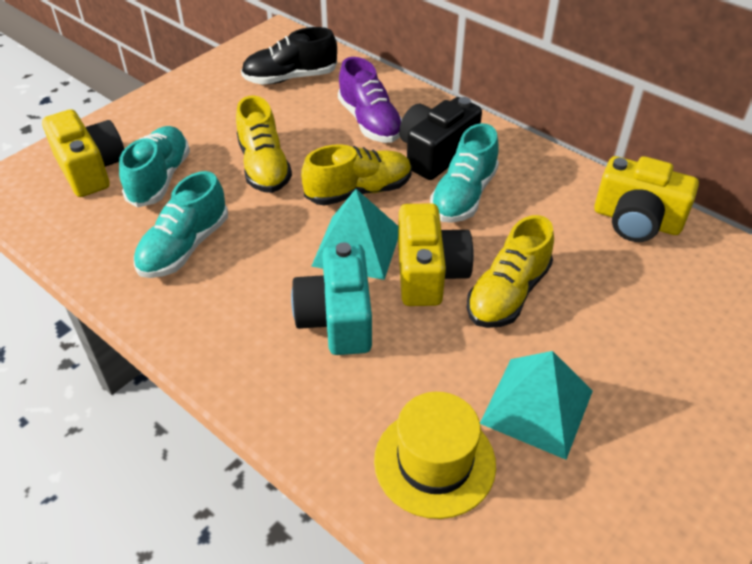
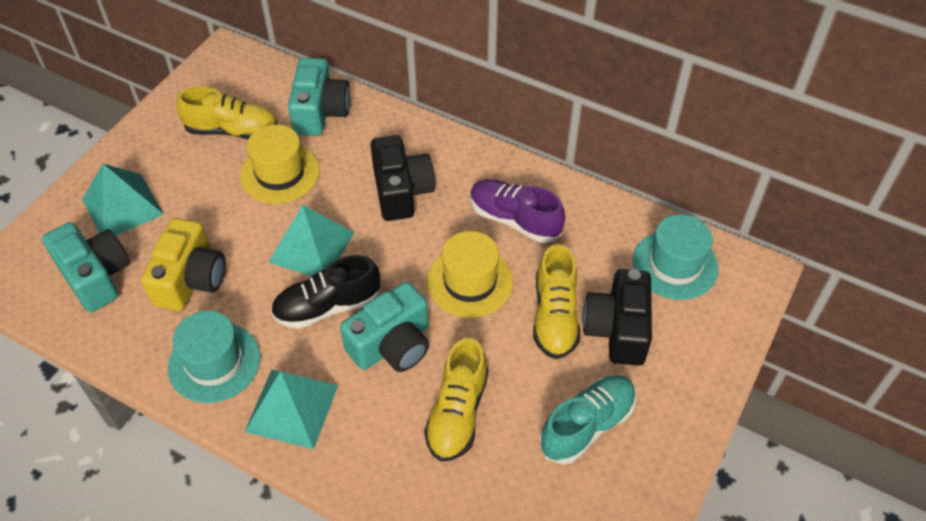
black camera: 1 -> 2
turquoise camera: 1 -> 3
turquoise hat: 0 -> 2
turquoise pyramid: 2 -> 3
turquoise shoe: 3 -> 1
yellow camera: 3 -> 1
yellow hat: 1 -> 2

